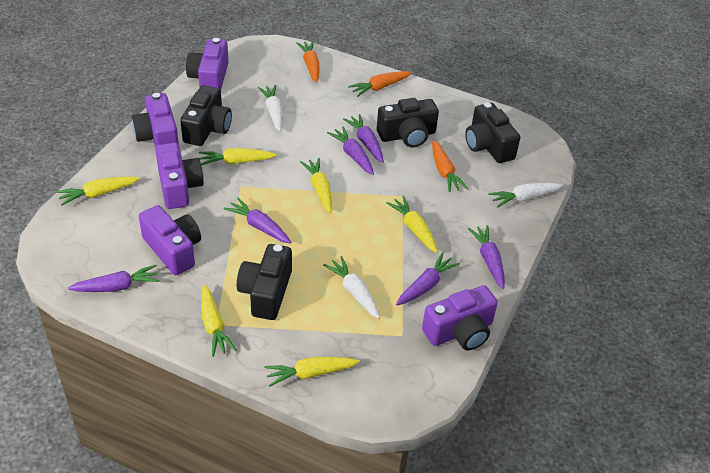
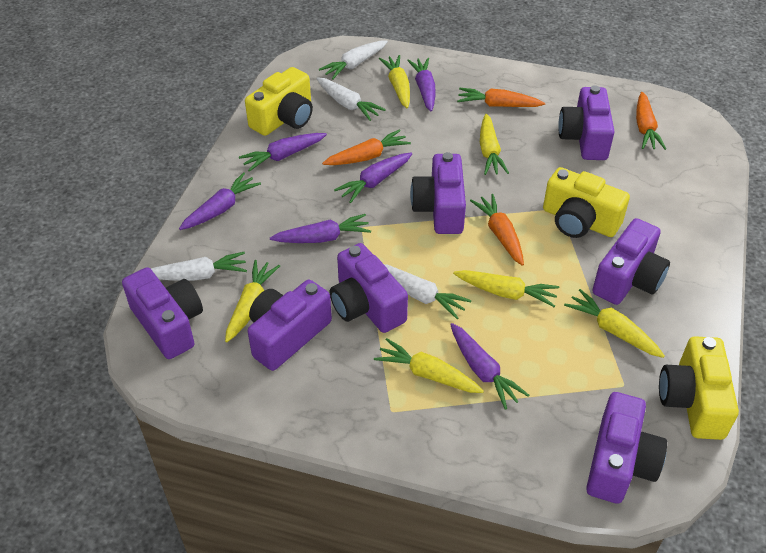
black camera: 4 -> 0
orange carrot: 3 -> 4
purple camera: 5 -> 7
white carrot: 3 -> 4
yellow camera: 0 -> 3

